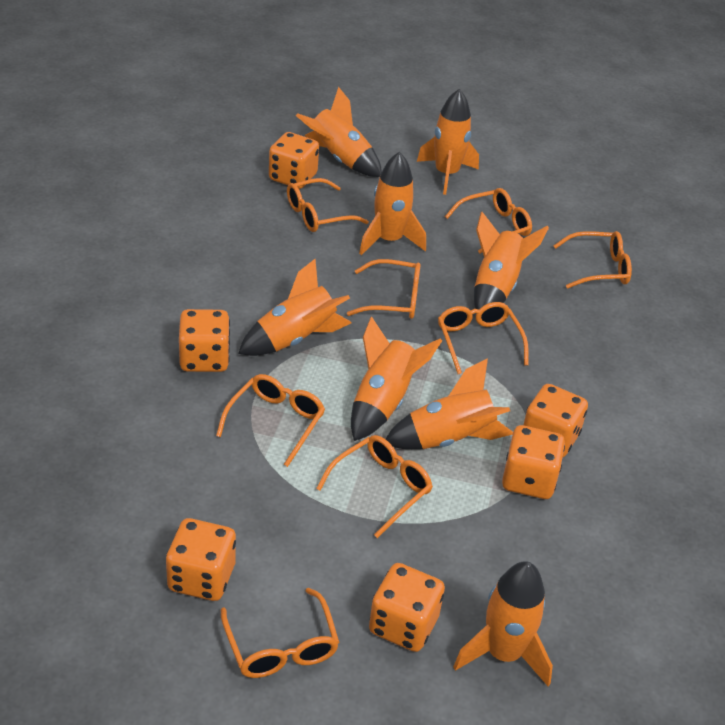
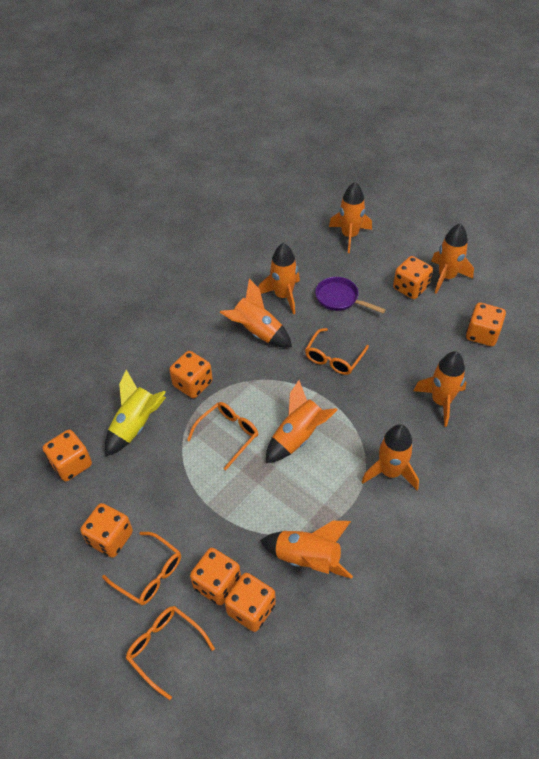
orange dice: 6 -> 7
orange glasses: 8 -> 4
purple pan: 0 -> 1
yellow rocket: 0 -> 1

